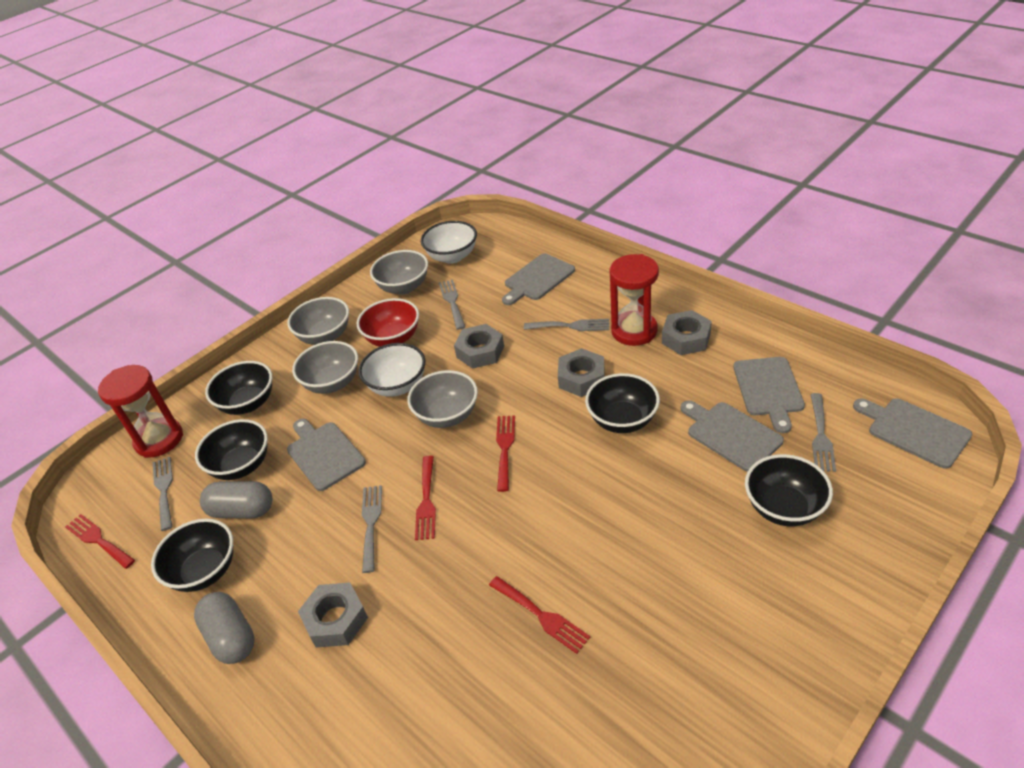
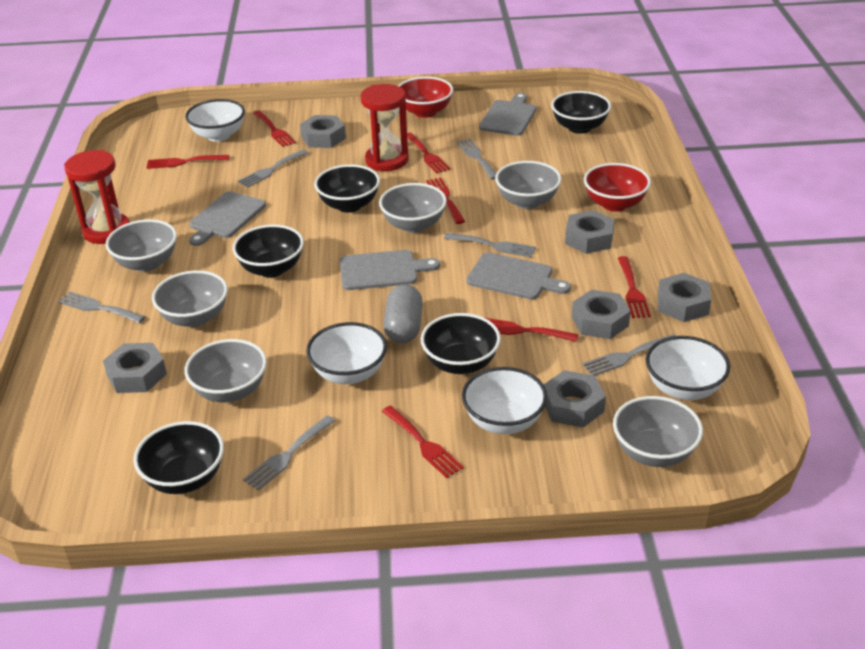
grey bowl: 4 -> 6
grey capsule: 2 -> 1
grey cutting board: 5 -> 4
grey fork: 5 -> 6
grey nut: 4 -> 6
red bowl: 1 -> 2
red fork: 4 -> 7
white bowl: 2 -> 4

